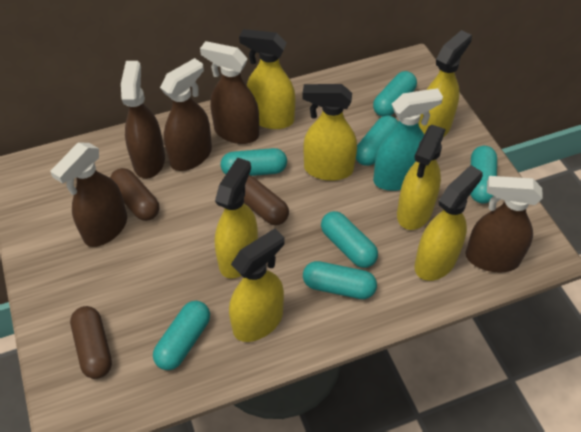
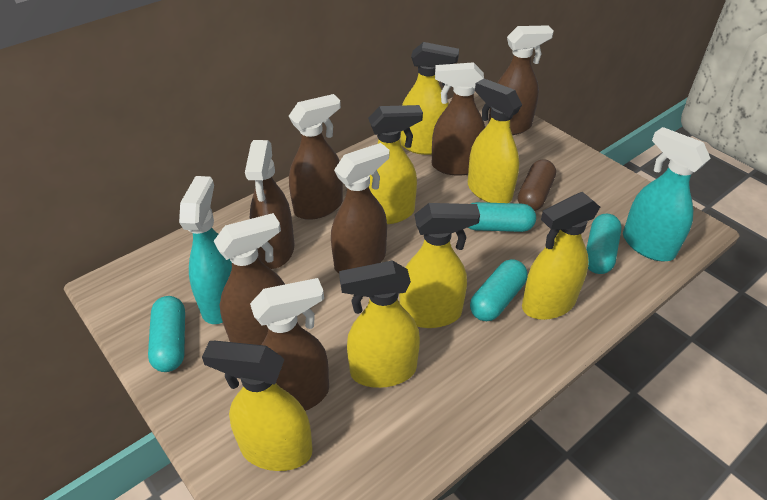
brown capsule: 3 -> 1
brown spray bottle: 5 -> 7
turquoise capsule: 7 -> 4
turquoise spray bottle: 1 -> 2

